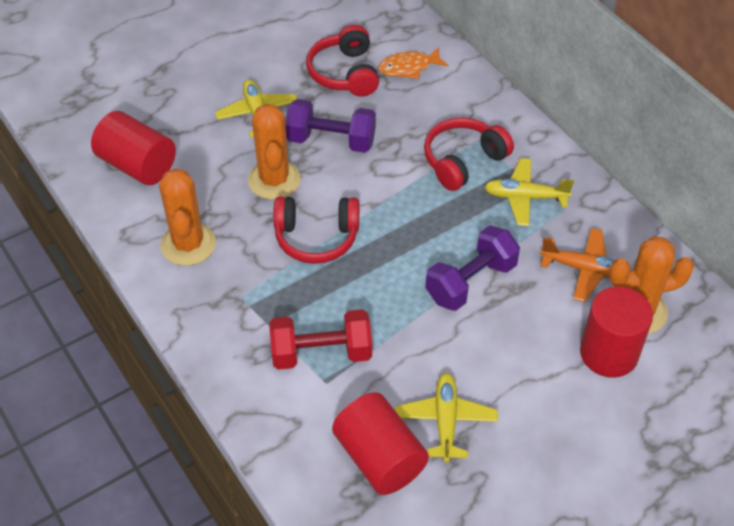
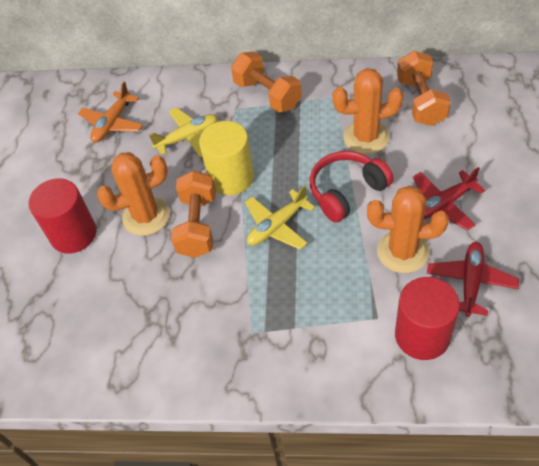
orange dumbbell: 0 -> 3
orange fish: 1 -> 0
purple dumbbell: 2 -> 0
red cylinder: 3 -> 2
red dumbbell: 1 -> 0
red headphones: 3 -> 1
red plane: 0 -> 2
yellow cylinder: 0 -> 1
yellow plane: 3 -> 2

